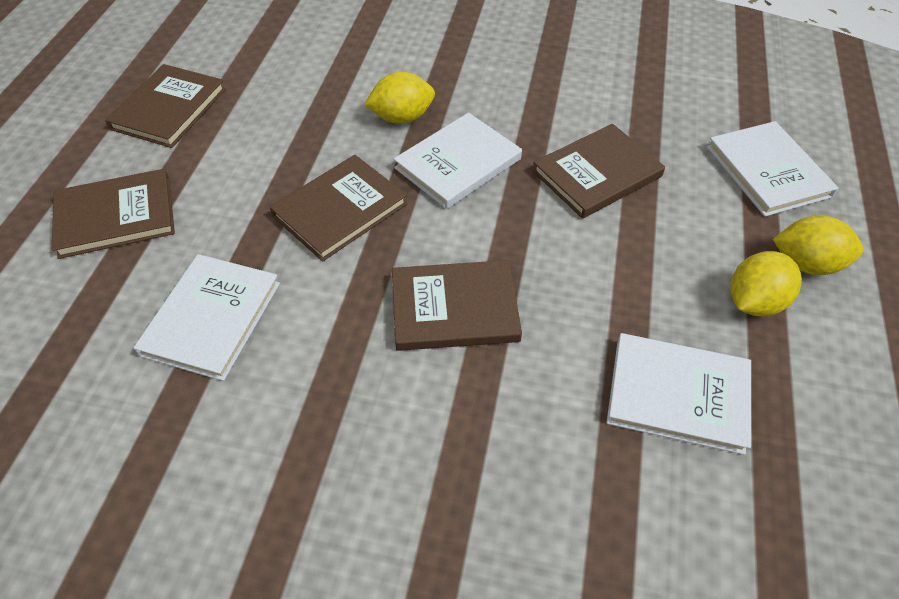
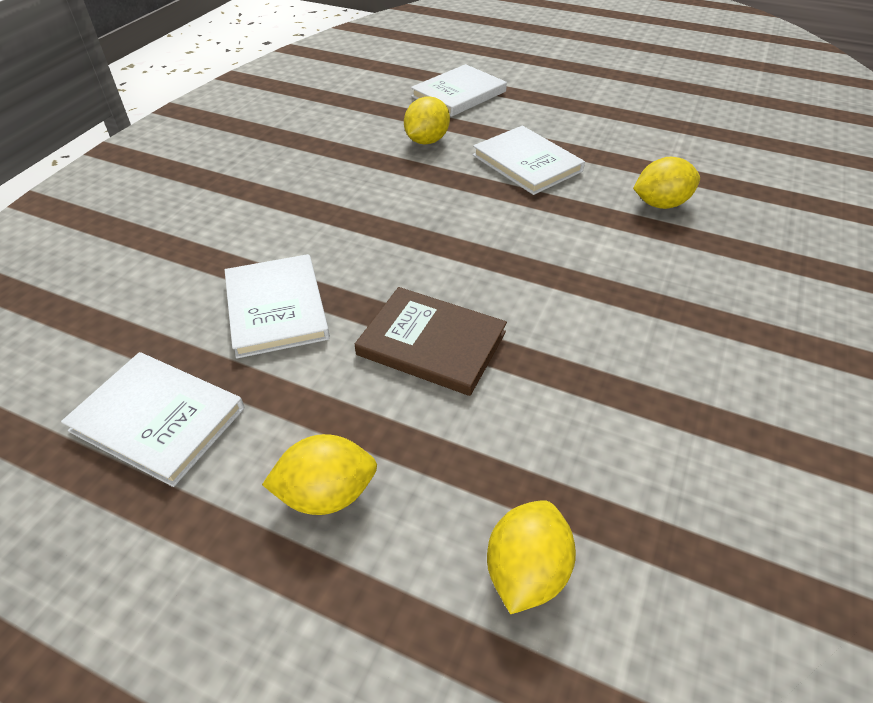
brown book: 5 -> 1
yellow lemon: 3 -> 4

